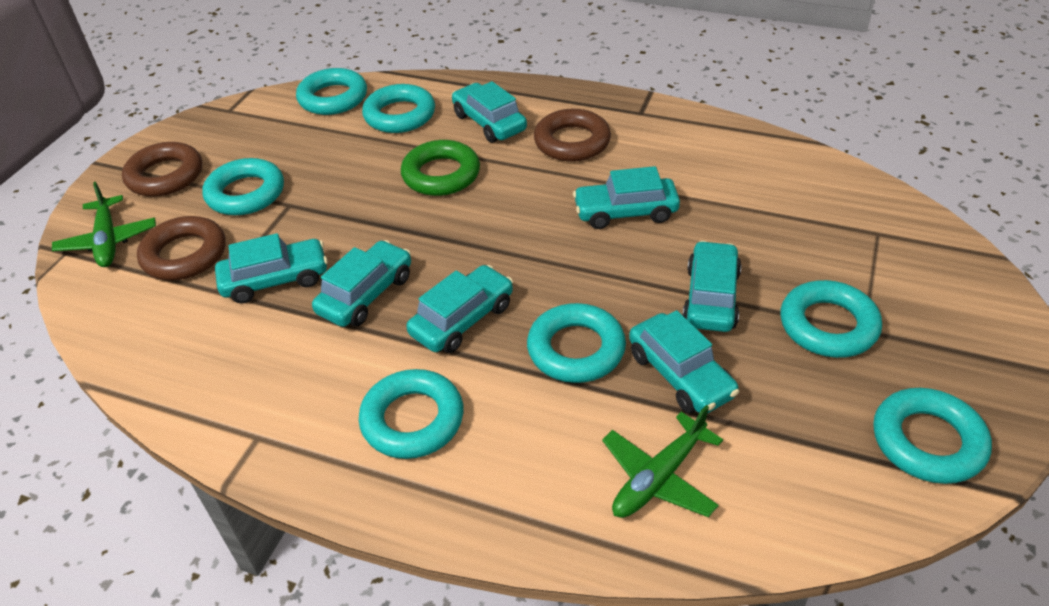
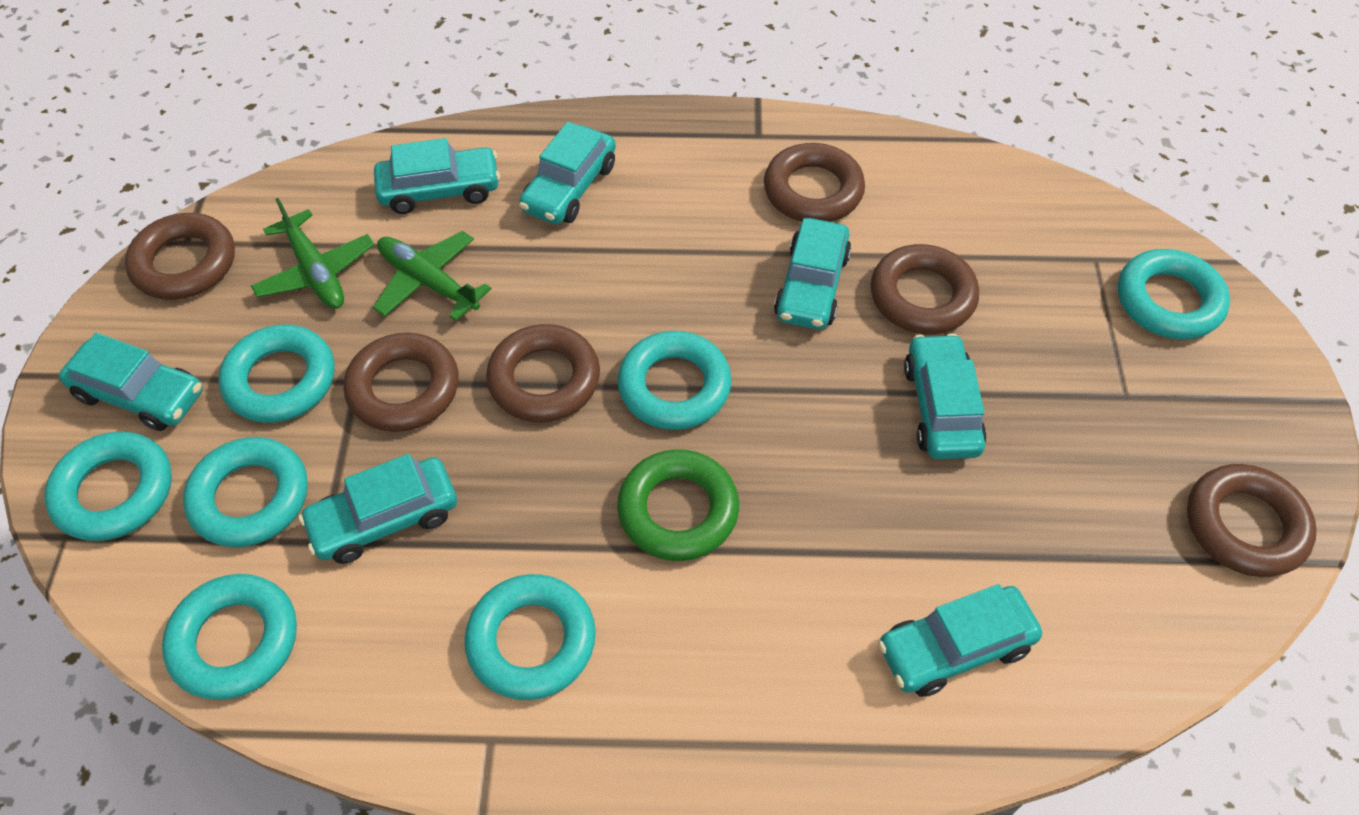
brown ring: 3 -> 6

